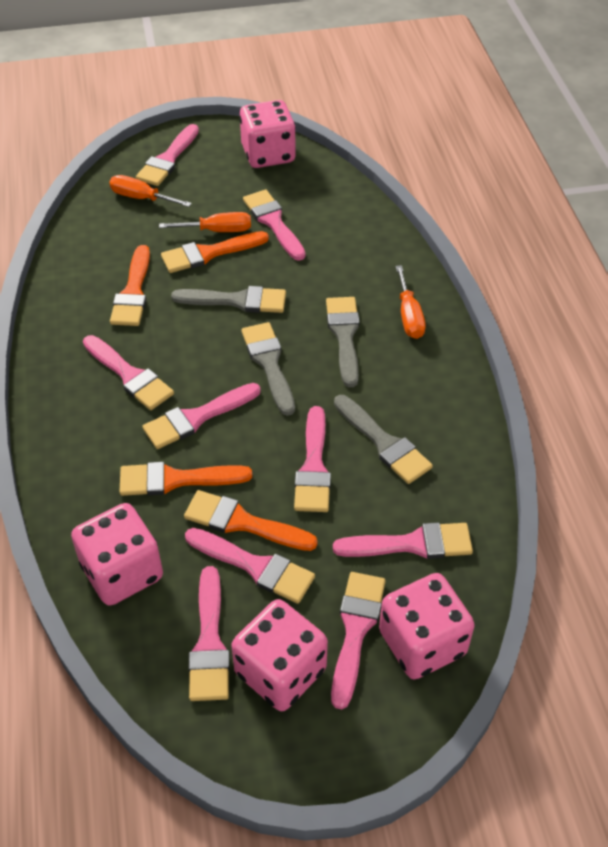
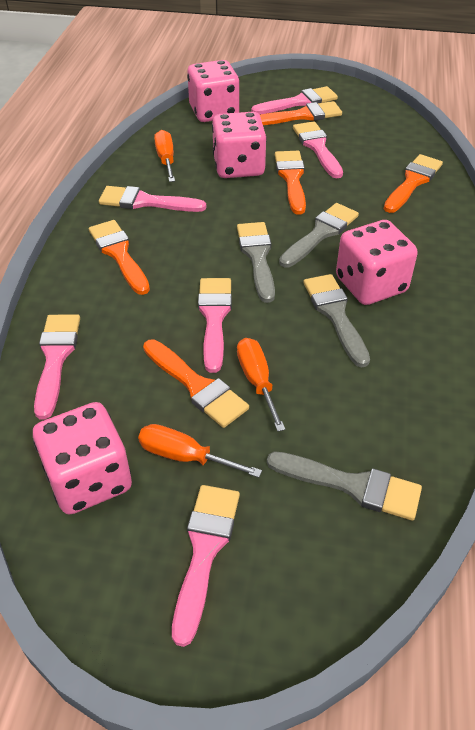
orange brush: 4 -> 5
pink brush: 9 -> 6

